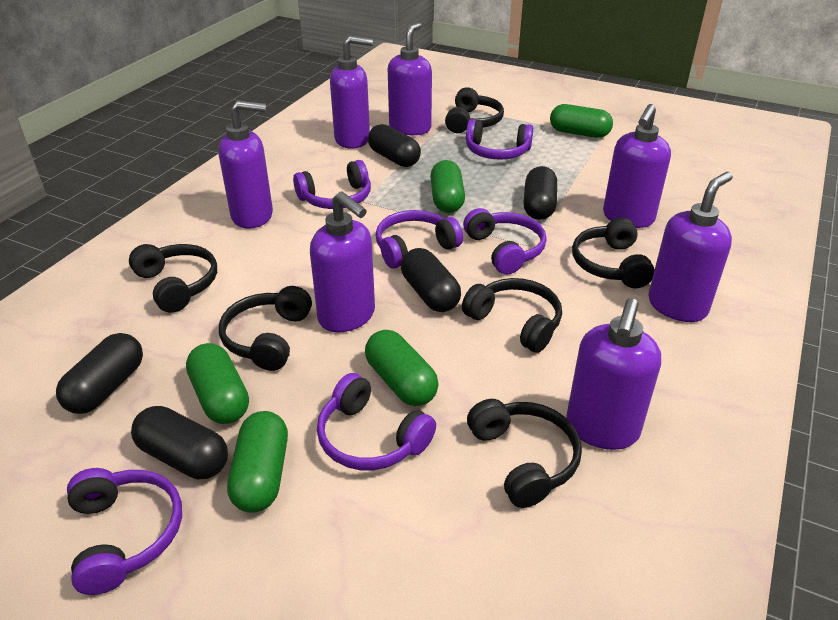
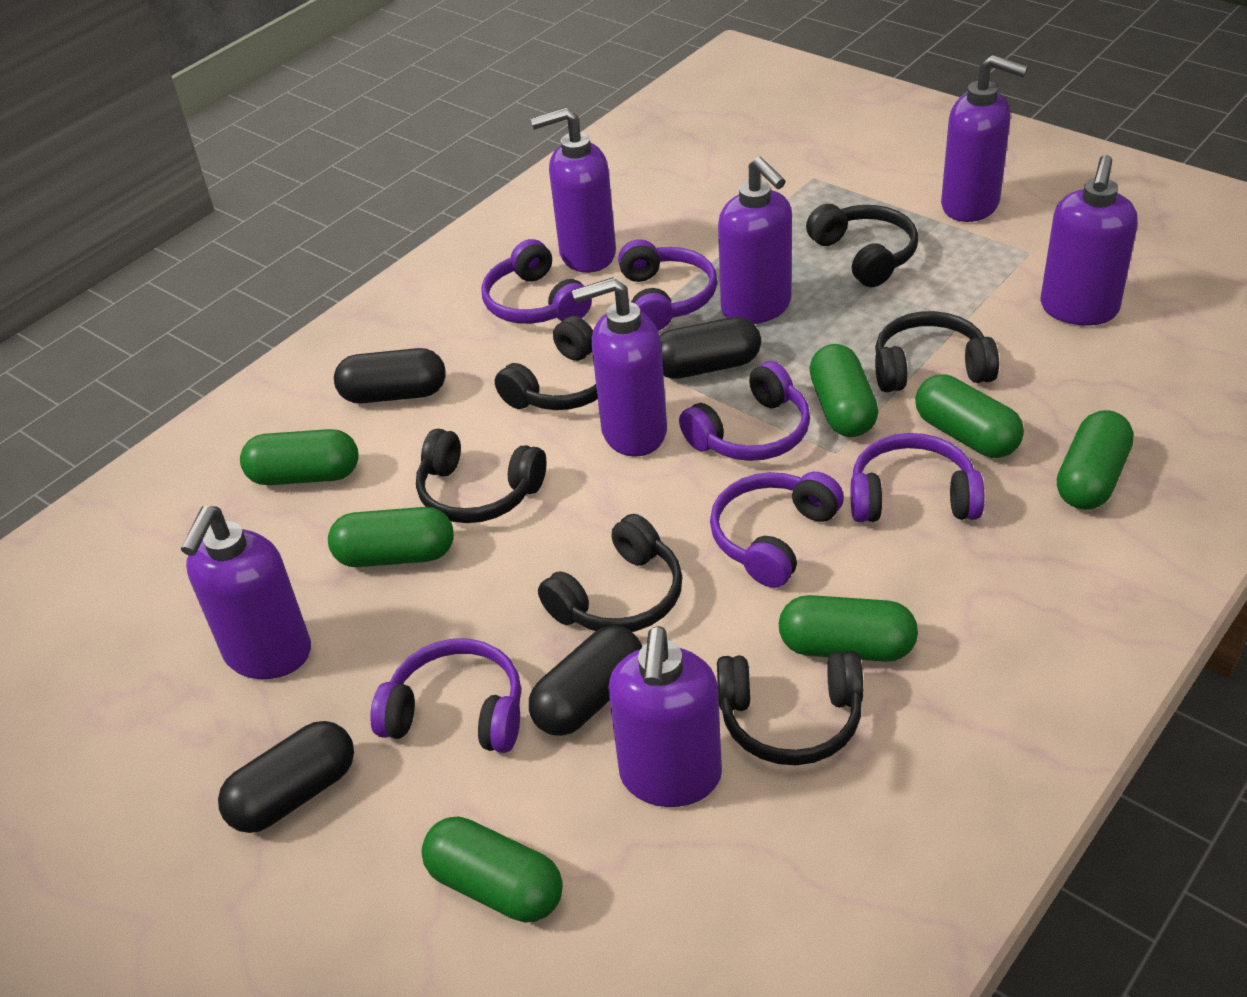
black capsule: 5 -> 4
green capsule: 5 -> 7

